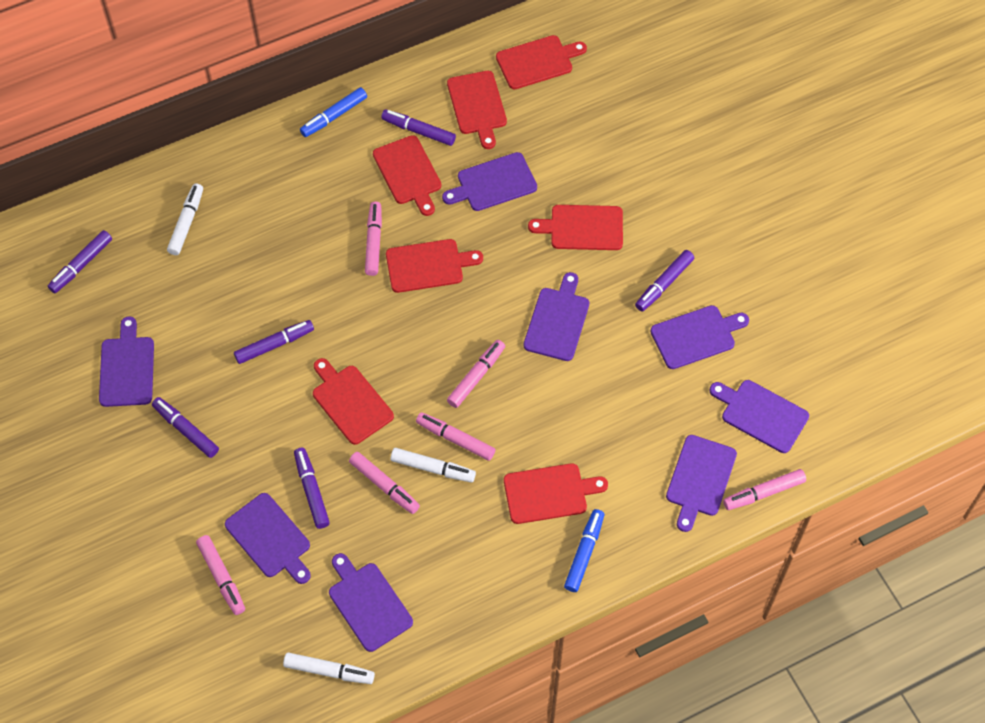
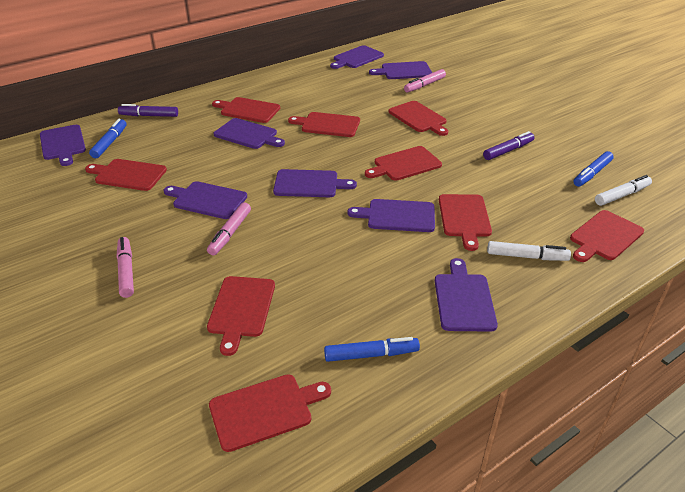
blue marker: 2 -> 3
pink marker: 6 -> 3
purple marker: 6 -> 2
red cutting board: 7 -> 9
white marker: 3 -> 2

